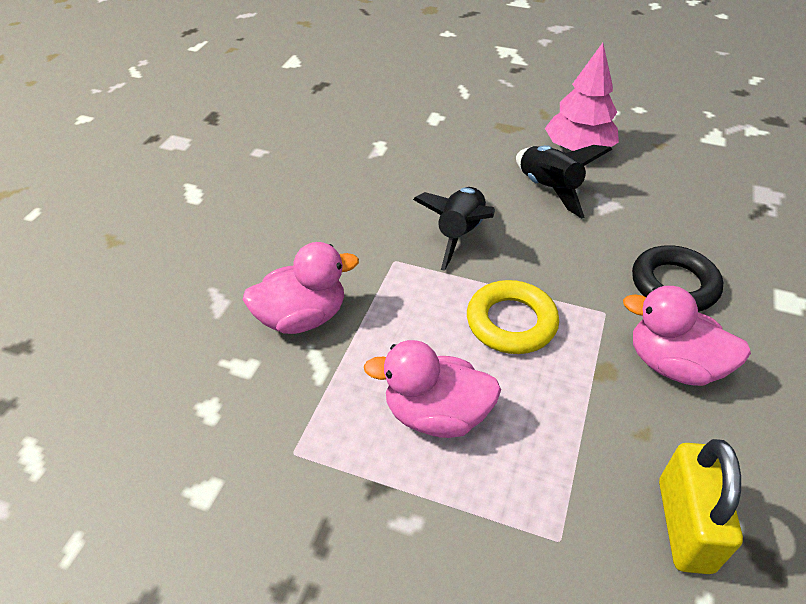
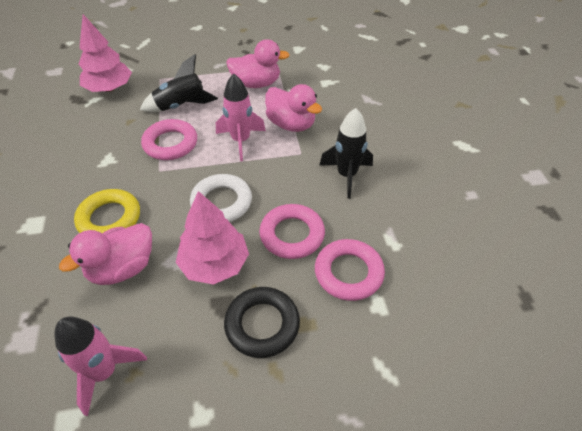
pink ring: 0 -> 3
pink rocket: 0 -> 2
pink tree: 1 -> 2
white ring: 0 -> 1
yellow padlock: 1 -> 0

